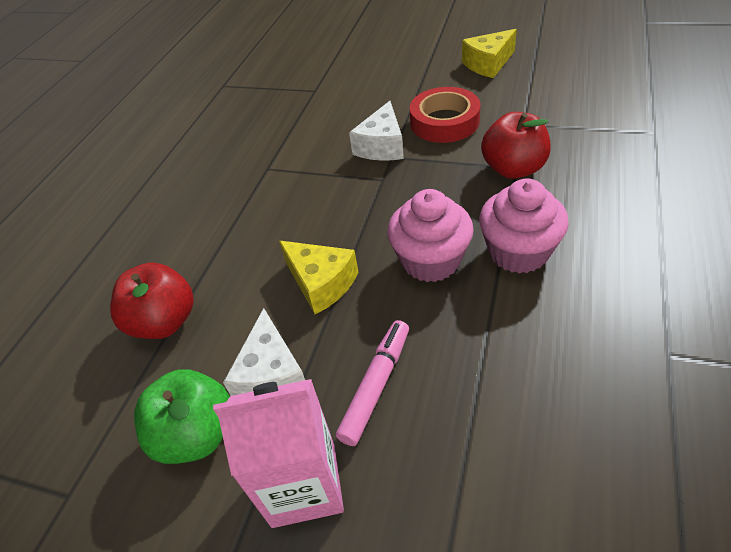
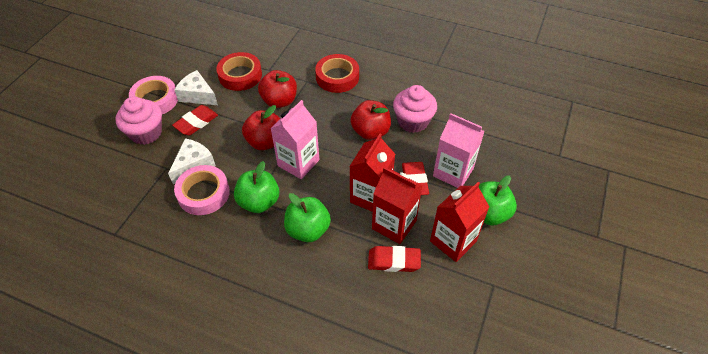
green apple: 1 -> 3
pink carton: 1 -> 2
pink marker: 1 -> 0
pink tape: 0 -> 2
red apple: 2 -> 3
red carton: 0 -> 3
red eraser: 0 -> 3
red tape: 1 -> 2
yellow cheese: 2 -> 0

